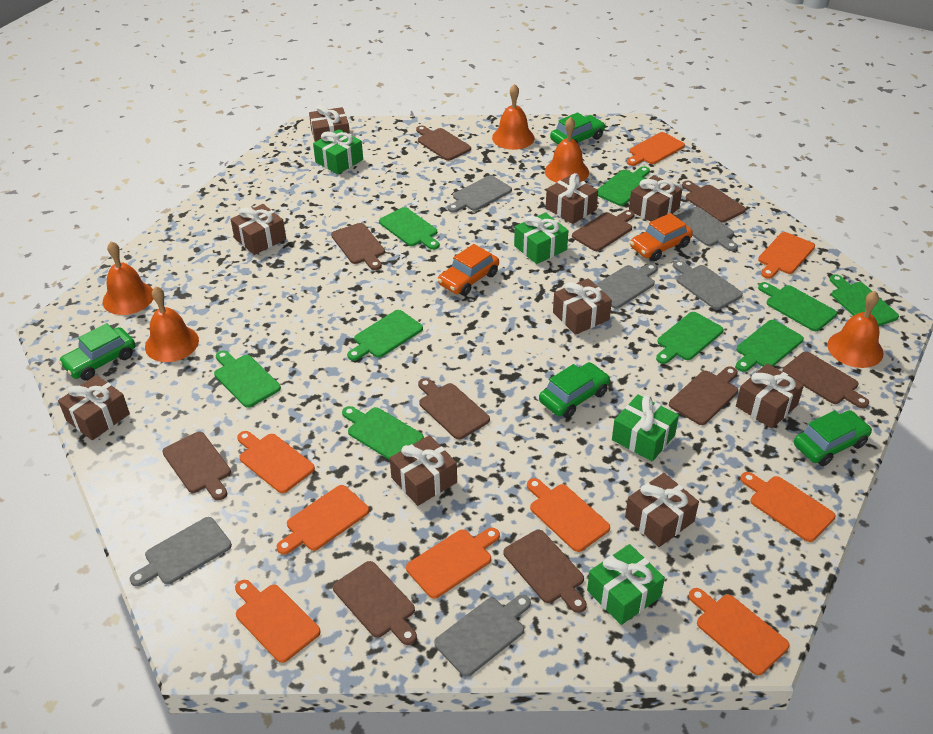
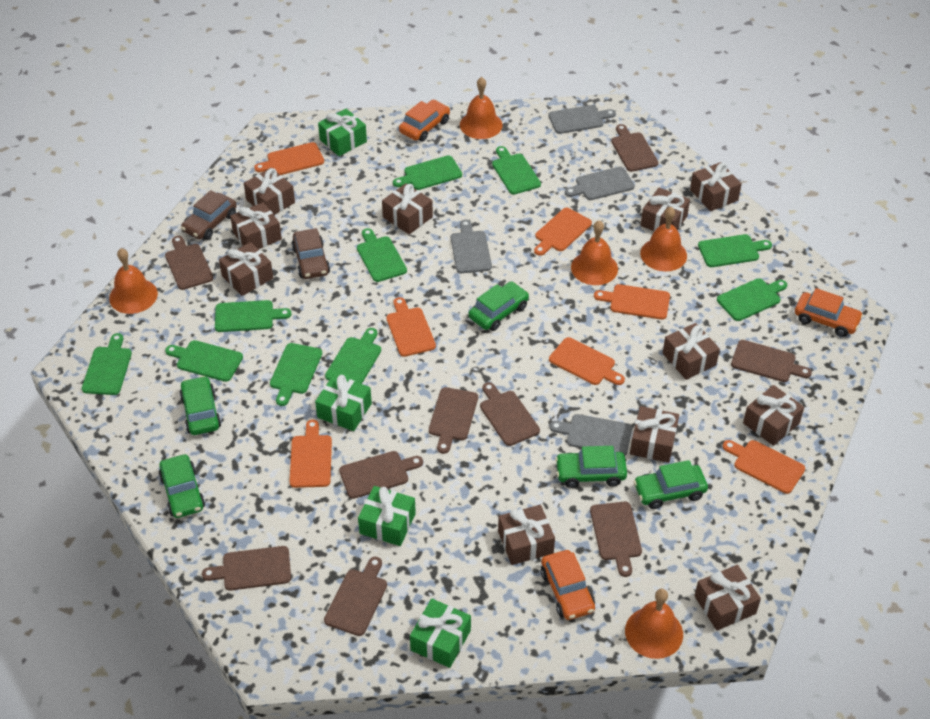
brown car: 0 -> 2
brown cutting board: 10 -> 9
brown gift: 9 -> 11
green car: 4 -> 5
green cutting board: 9 -> 10
grey cutting board: 6 -> 4
orange car: 2 -> 3
orange cutting board: 9 -> 7

